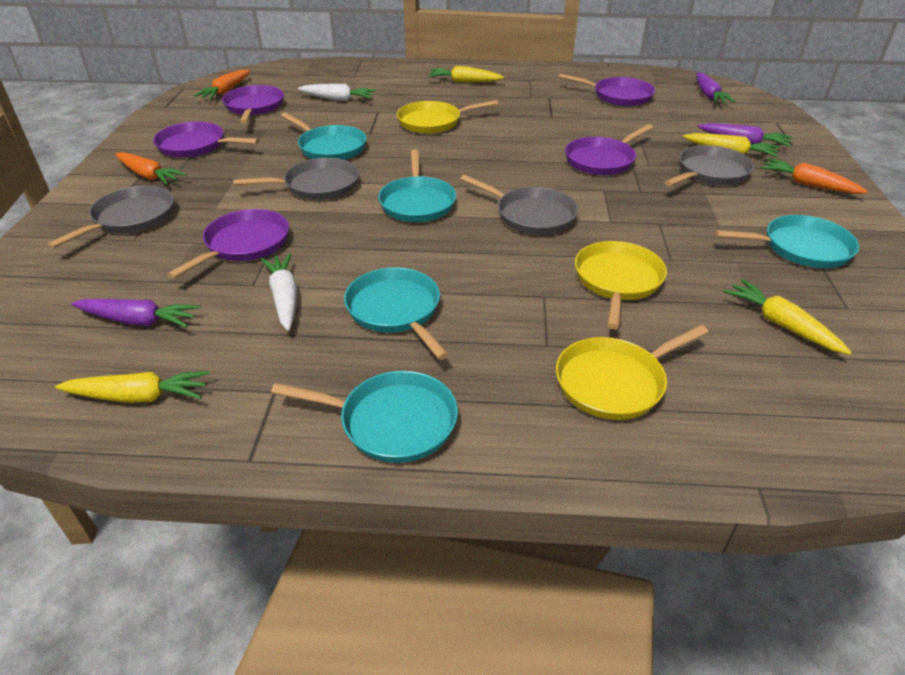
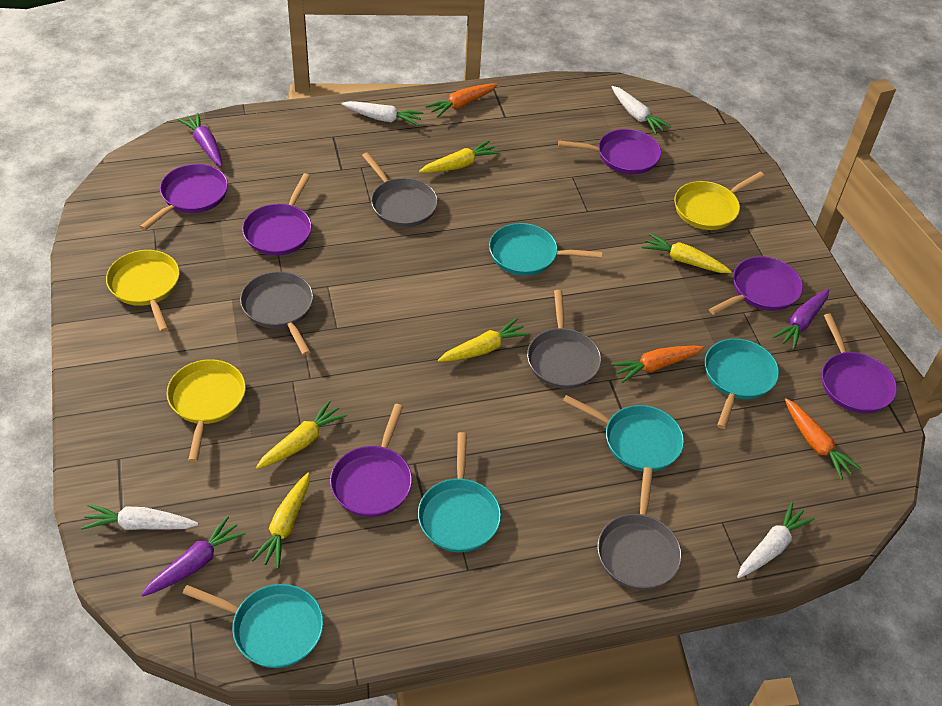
purple pan: 5 -> 6
white carrot: 2 -> 4
yellow carrot: 4 -> 5

